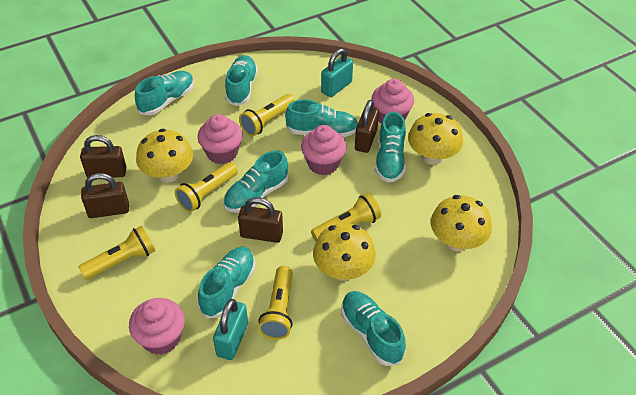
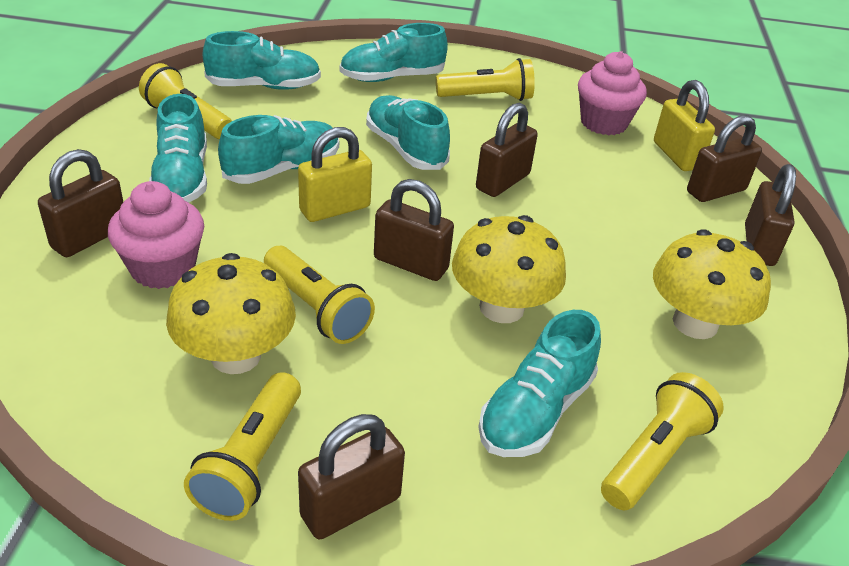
brown padlock: 4 -> 6
pink cupcake: 4 -> 2
turquoise padlock: 2 -> 0
turquoise shoe: 7 -> 6
yellow mushroom: 4 -> 3
yellow padlock: 0 -> 2

